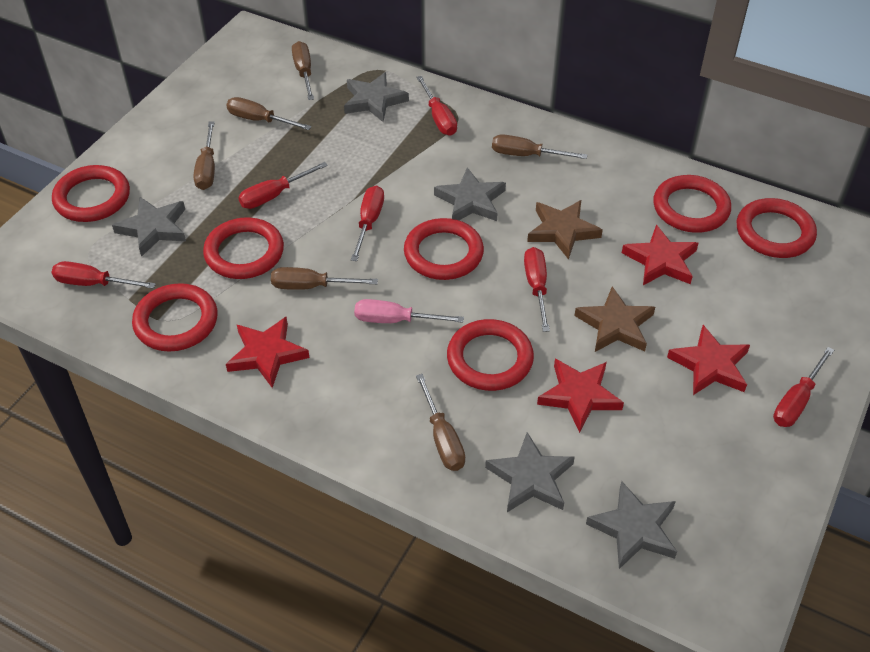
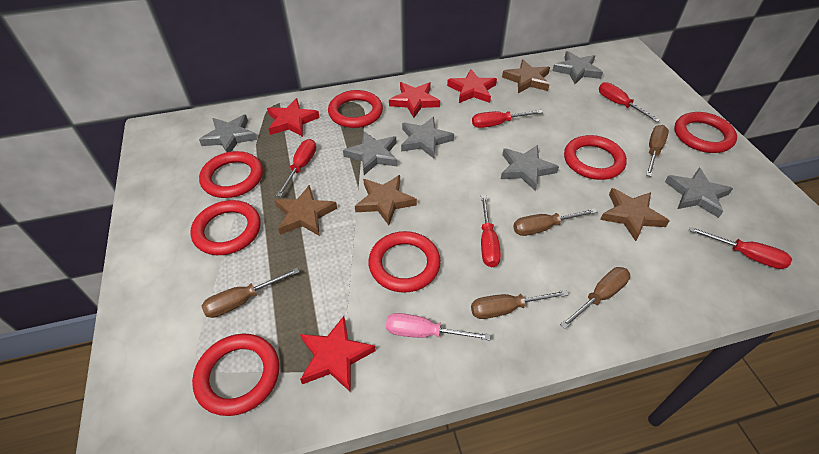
brown screwdriver: 6 -> 5
brown star: 2 -> 4
grey star: 5 -> 6
red screwdriver: 6 -> 5

